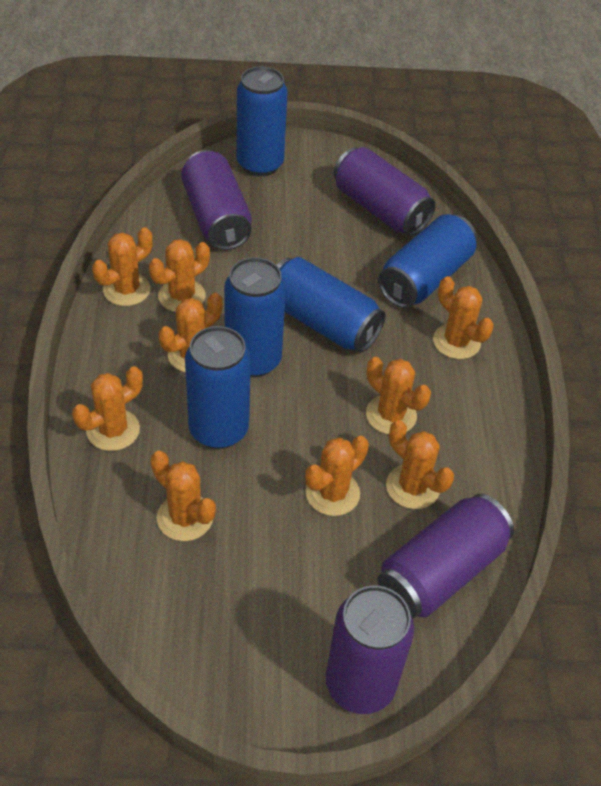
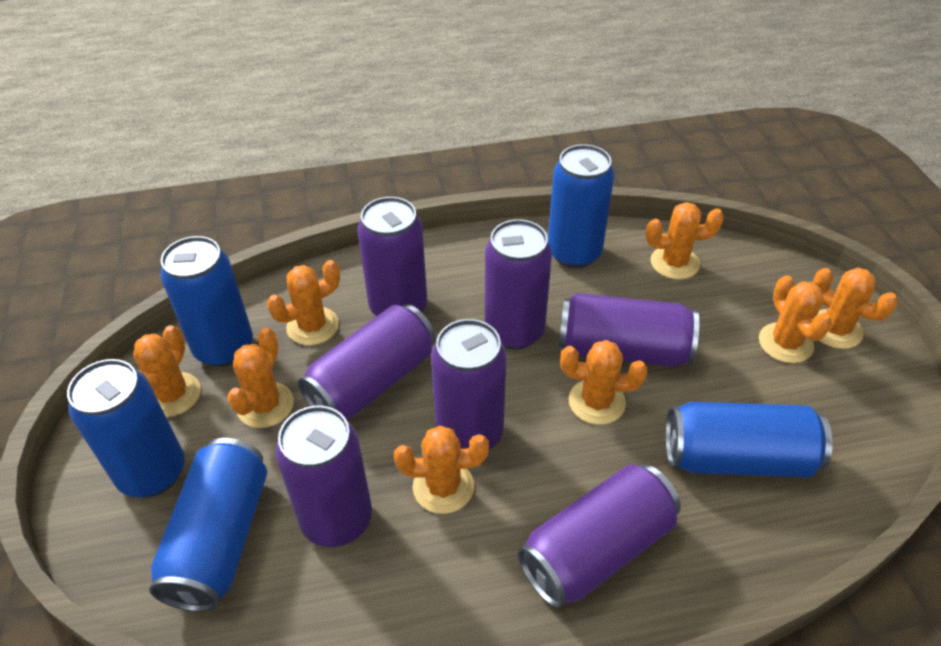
orange cactus: 9 -> 8
purple can: 4 -> 7

